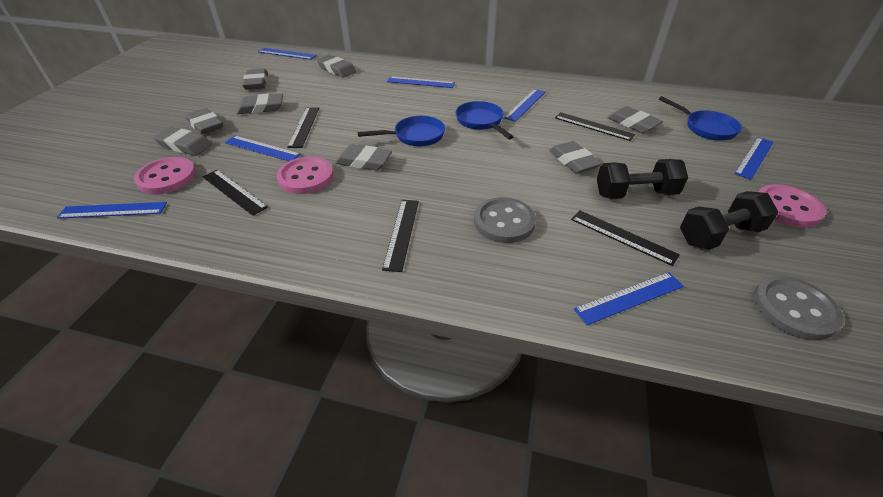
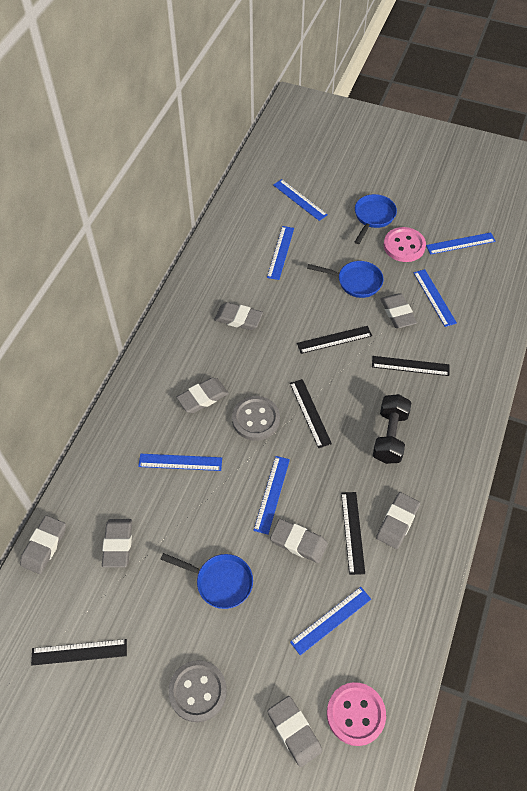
black dumbbell: 2 -> 1
pink button: 3 -> 2

